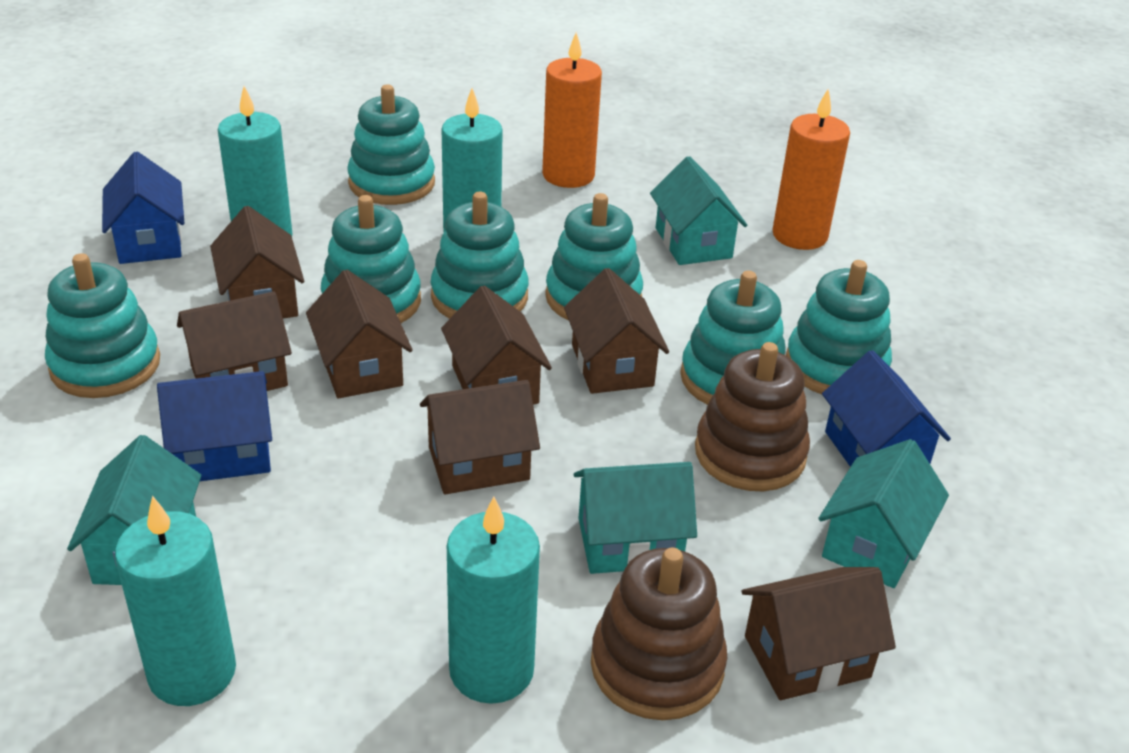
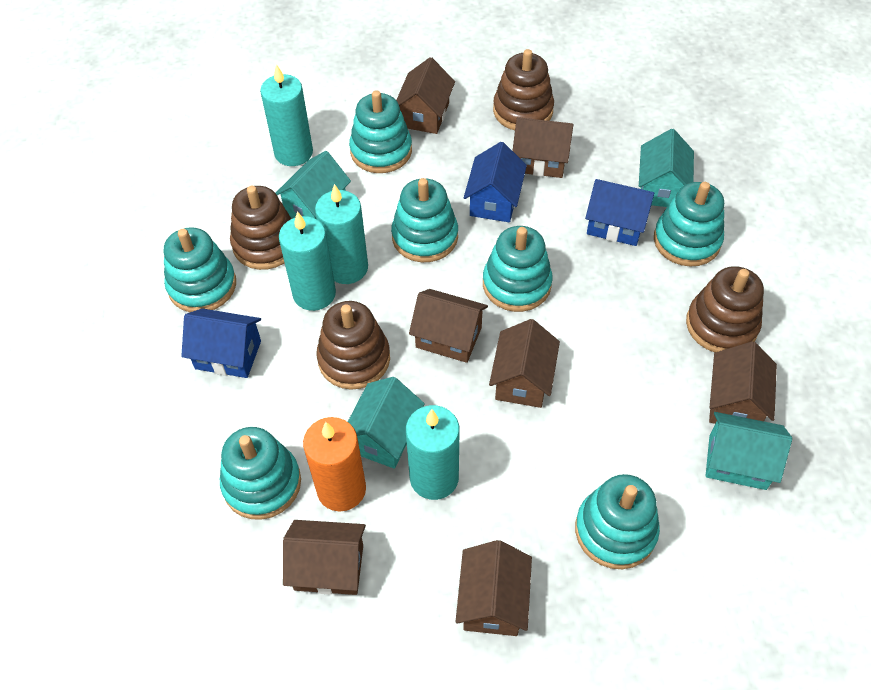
brown stacking toy: 2 -> 4
orange candle: 2 -> 1

